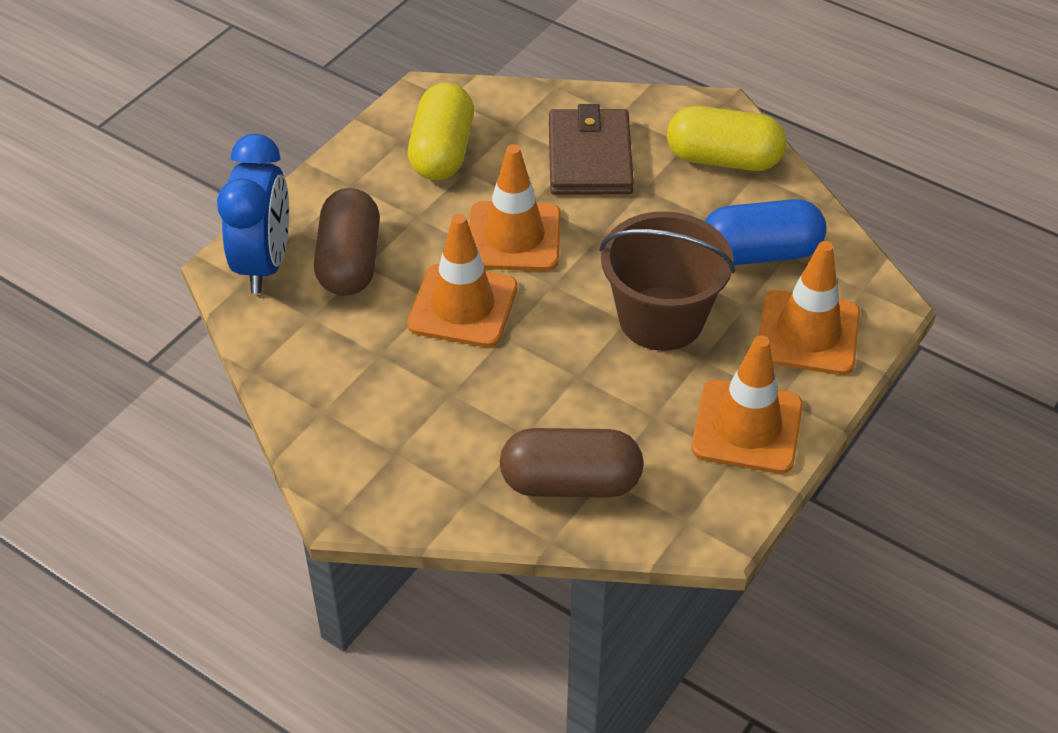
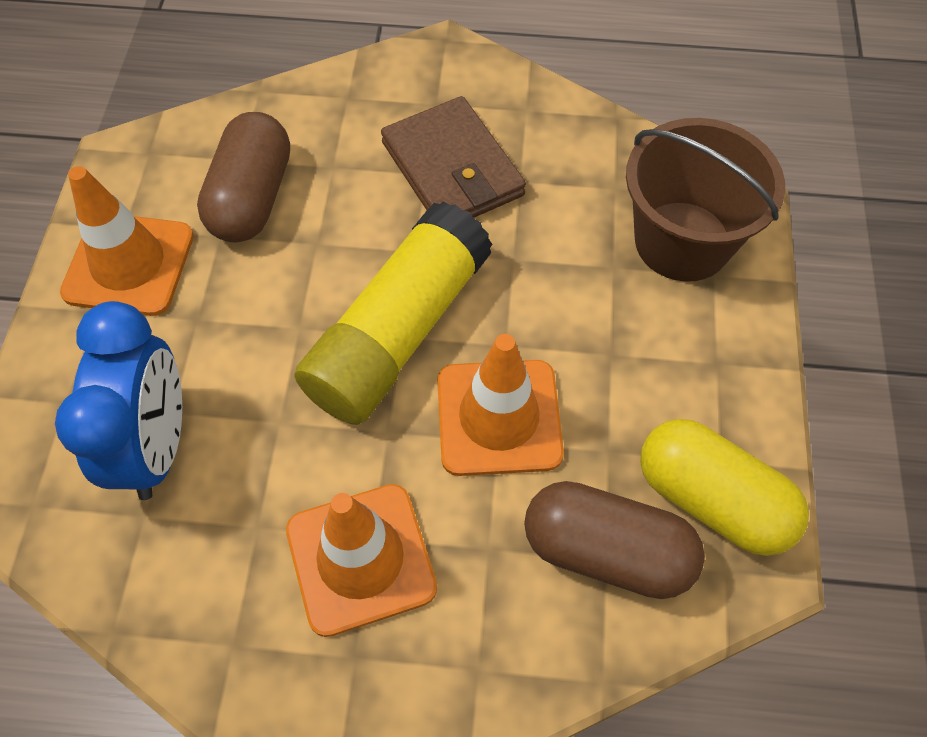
blue capsule: 1 -> 0
orange traffic cone: 4 -> 3
yellow capsule: 2 -> 1
yellow glue stick: 0 -> 1

